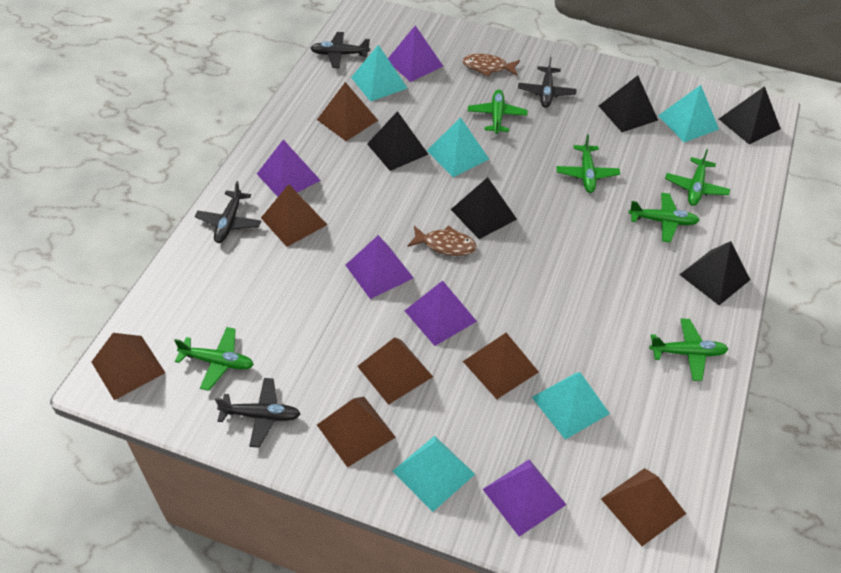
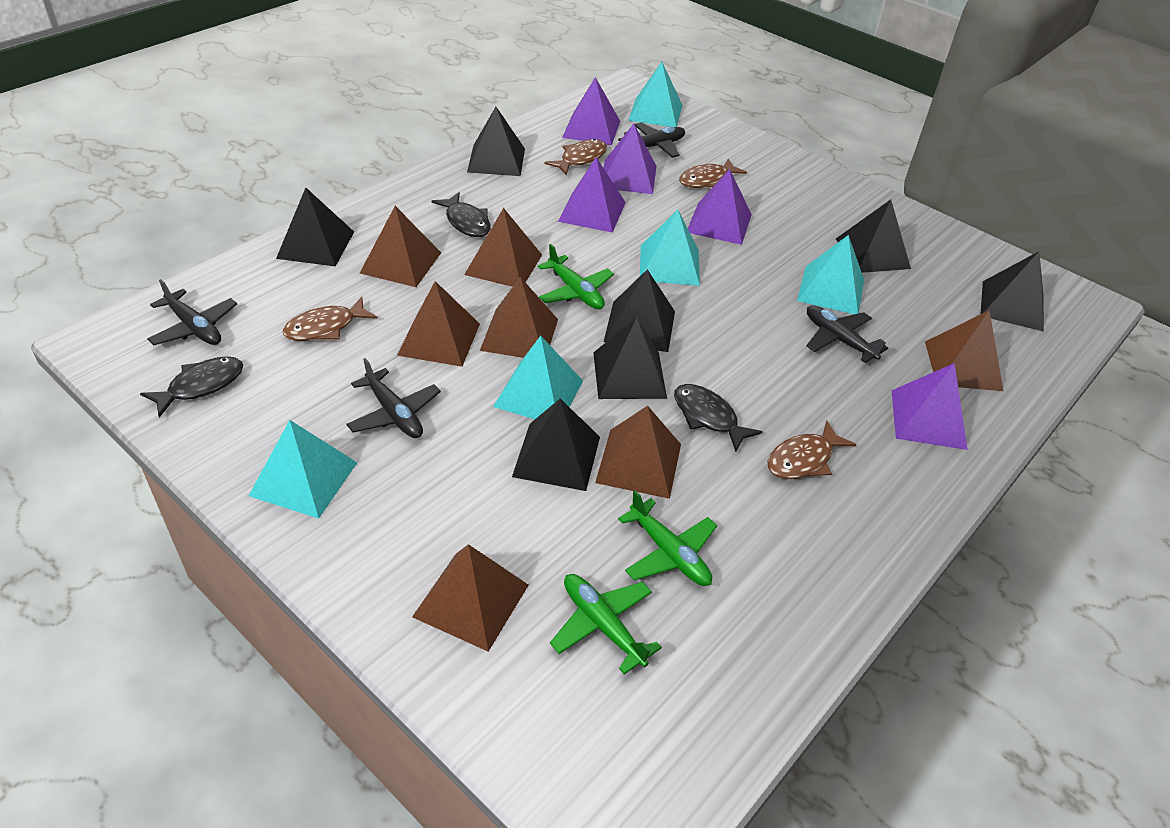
black fish: 0 -> 3
black pyramid: 5 -> 7
brown fish: 2 -> 4
green plane: 6 -> 3

